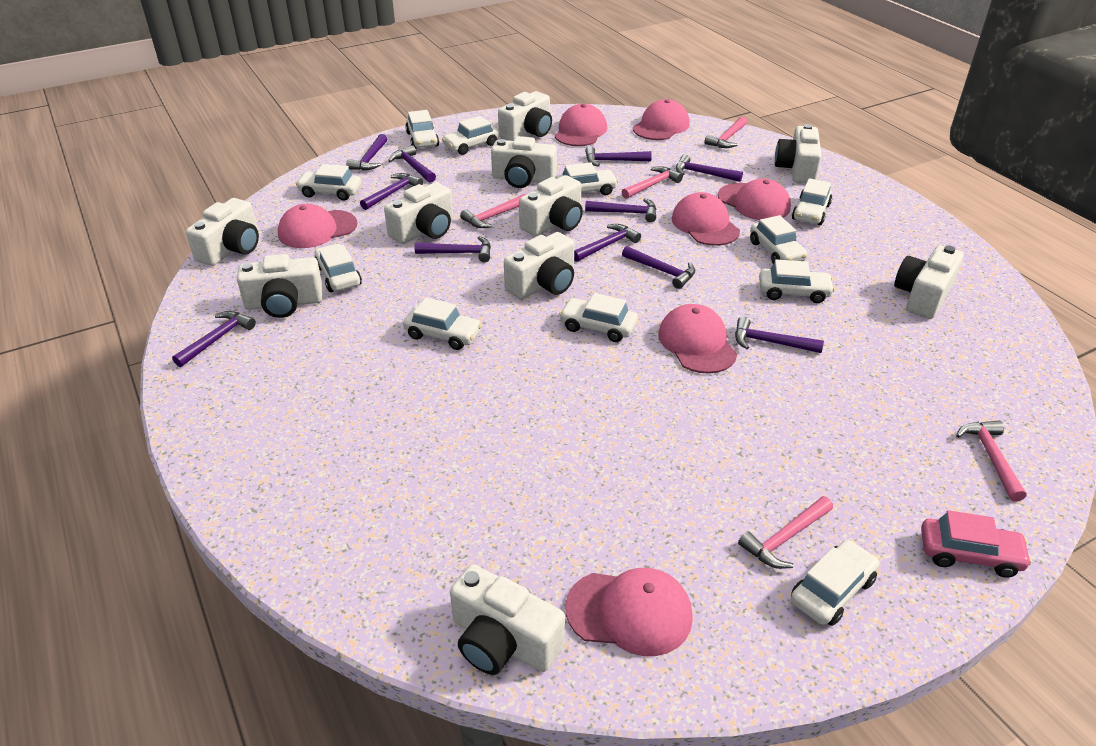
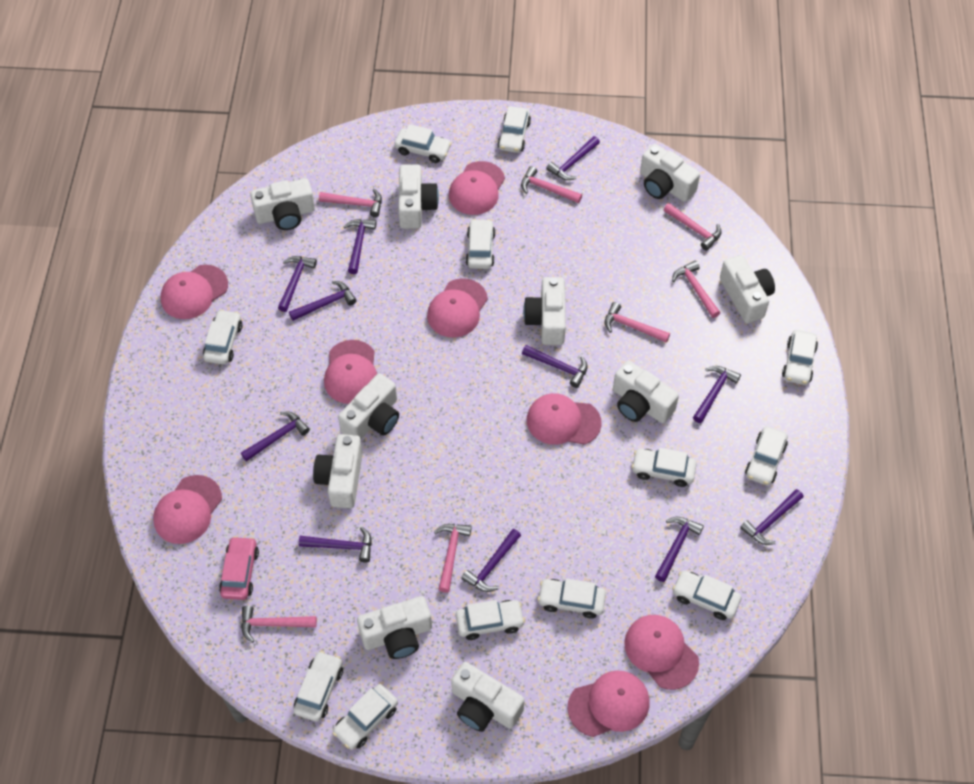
pink cap: 7 -> 8
pink hammer: 5 -> 7
white car: 11 -> 12

